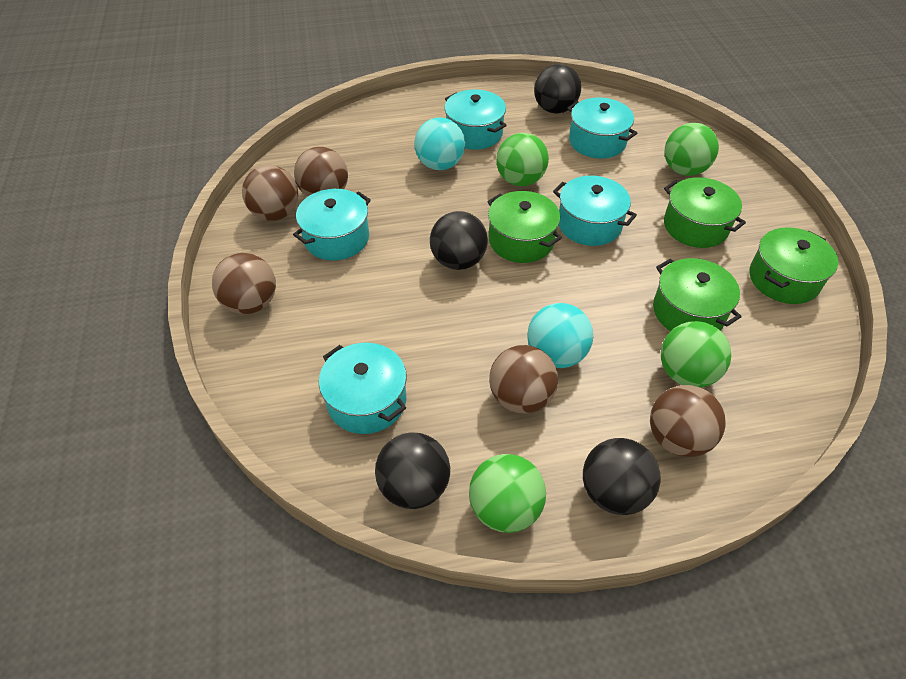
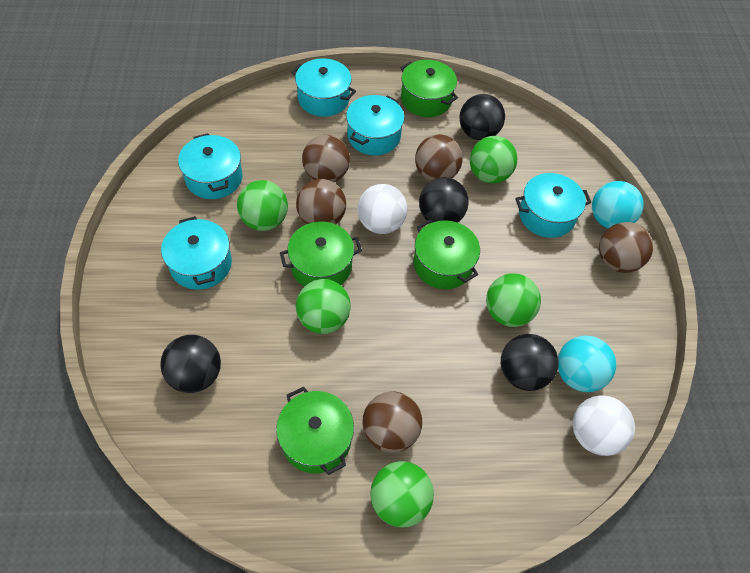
green ball: 4 -> 5
white ball: 0 -> 2

